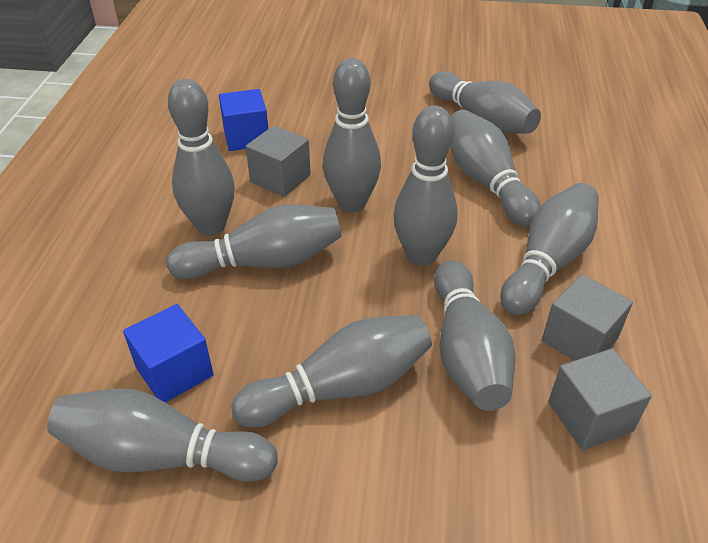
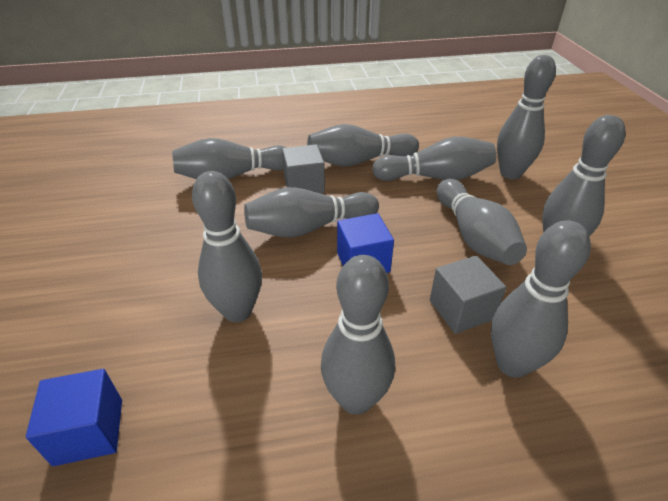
grey cube: 3 -> 2

